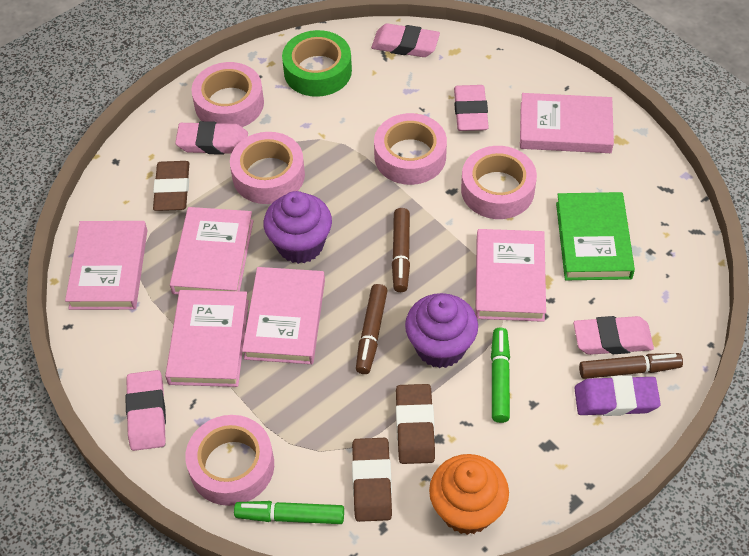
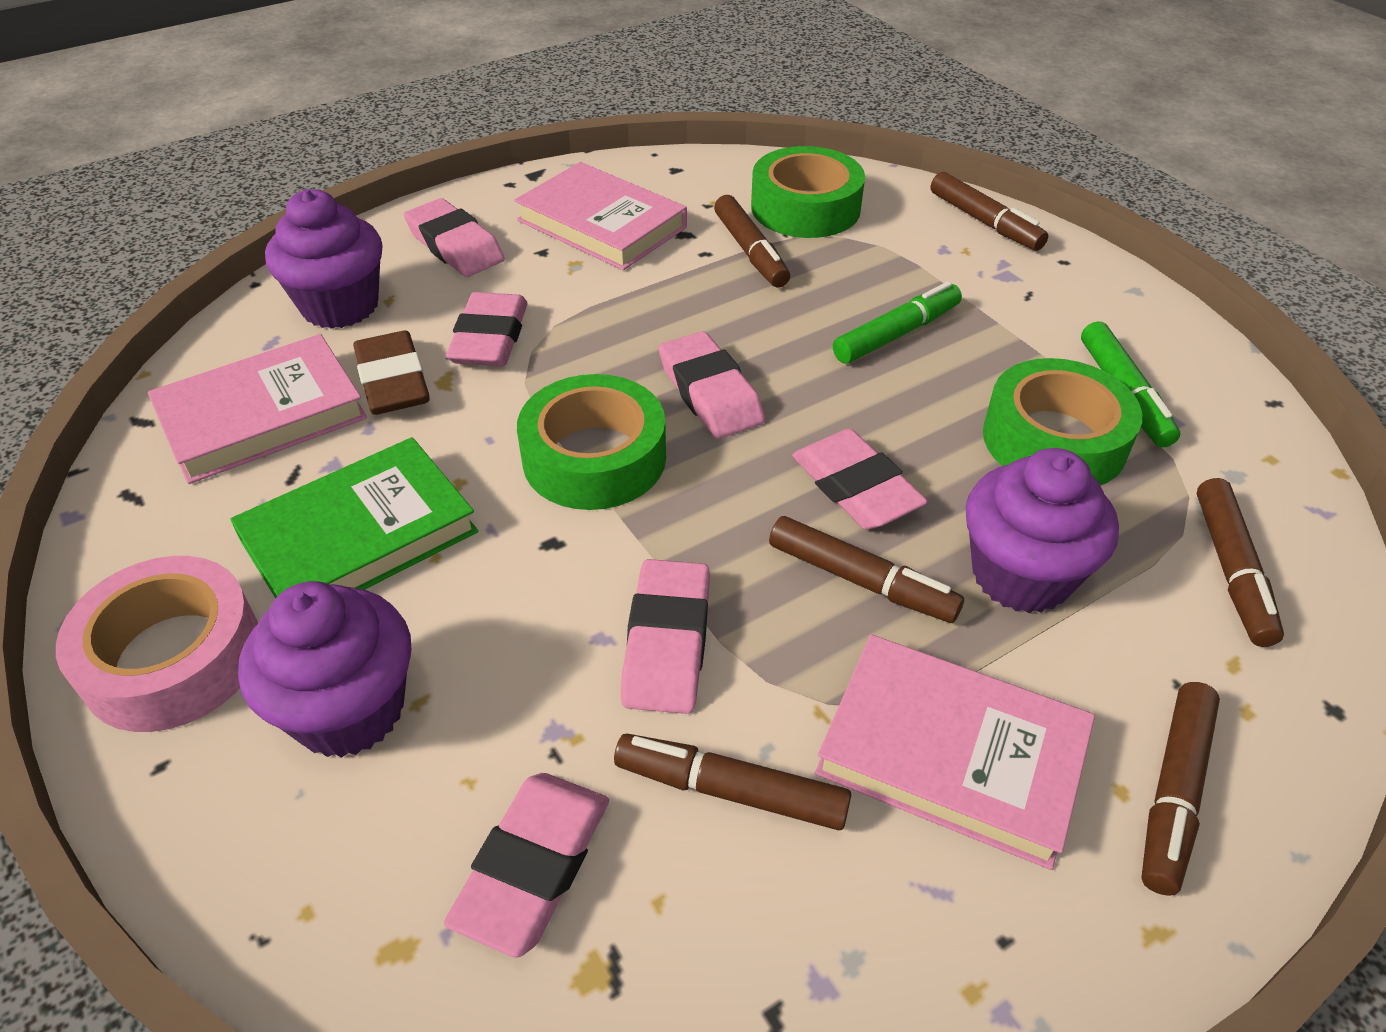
brown eraser: 3 -> 1
brown marker: 3 -> 6
green tape: 1 -> 3
orange cupcake: 1 -> 0
pink book: 6 -> 3
pink eraser: 5 -> 6
pink tape: 5 -> 1
purple cupcake: 2 -> 3
purple eraser: 1 -> 0

